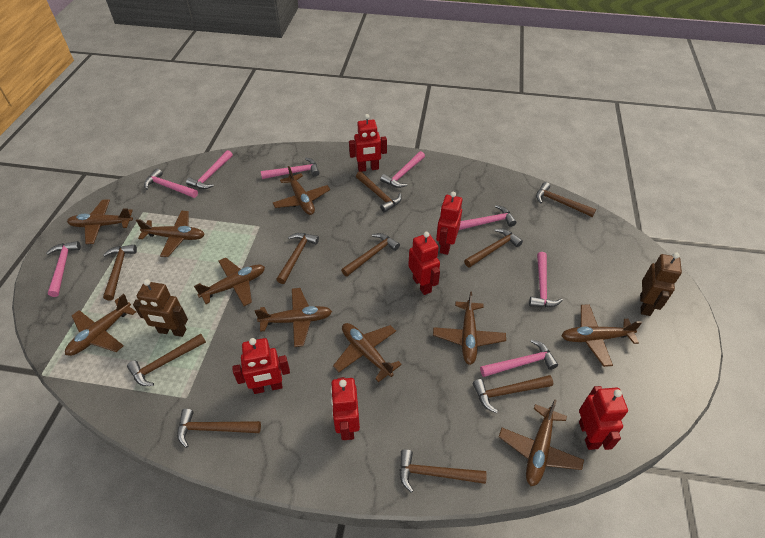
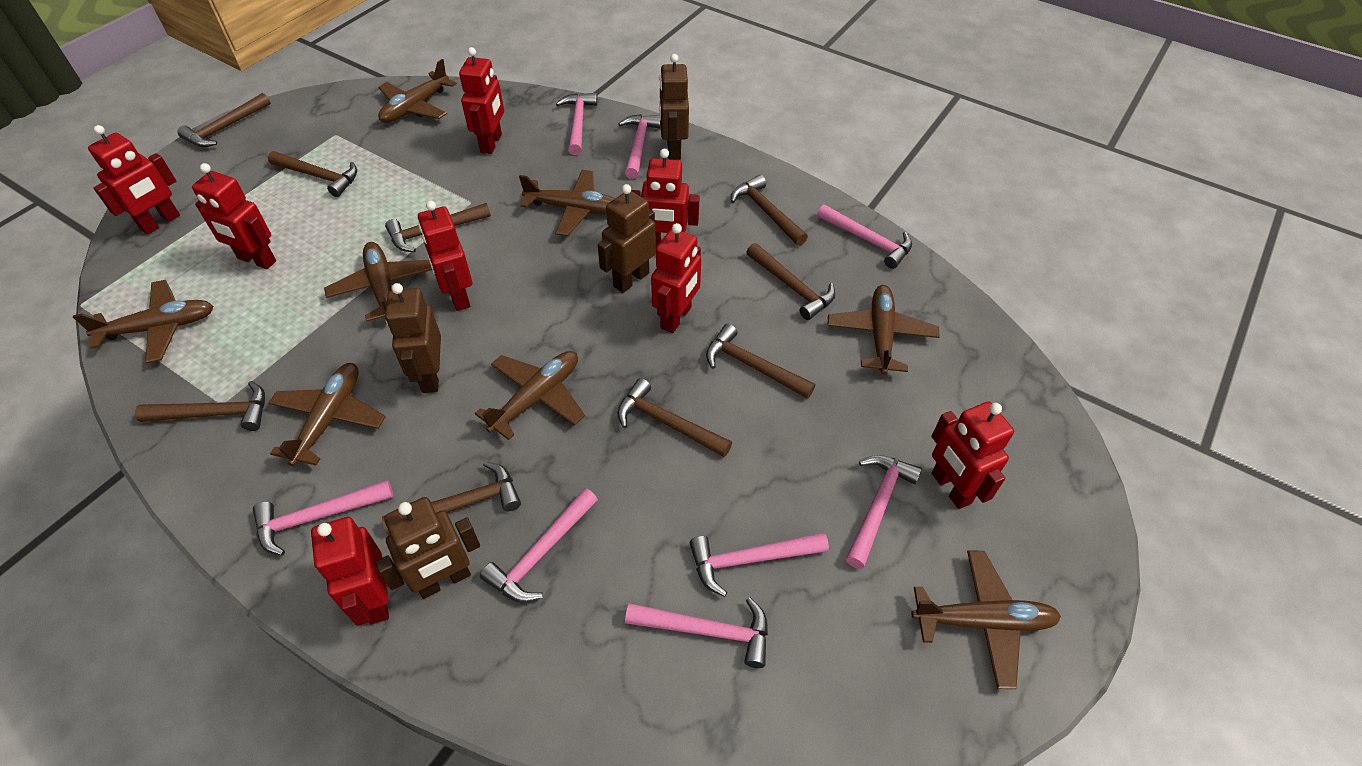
brown hammer: 10 -> 9
brown plane: 10 -> 8
brown robot: 2 -> 4
red robot: 6 -> 8

